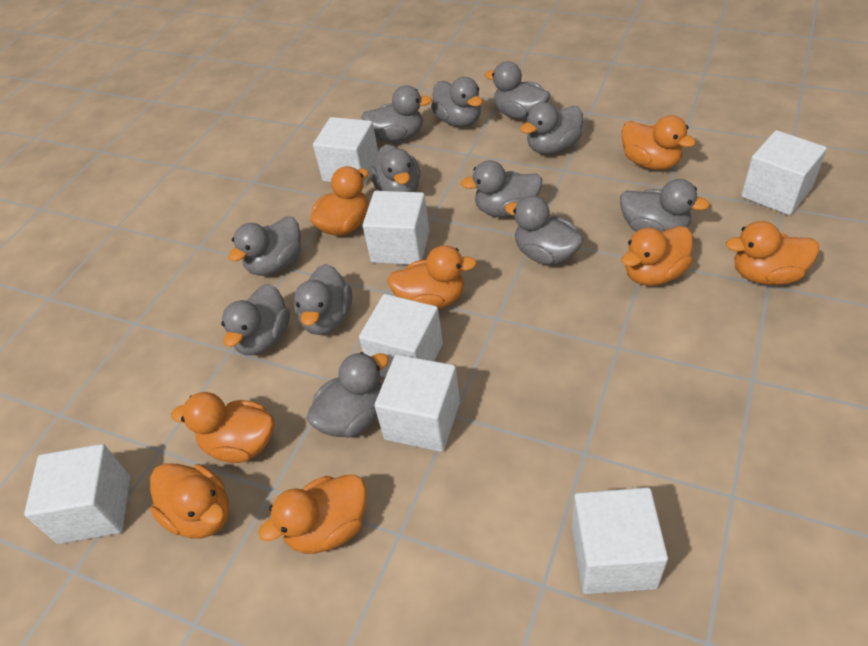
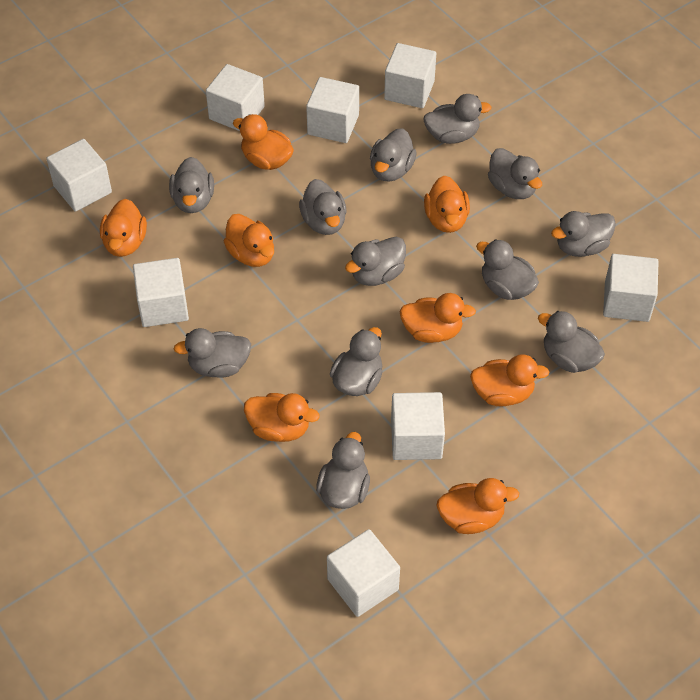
white cube: 7 -> 8

